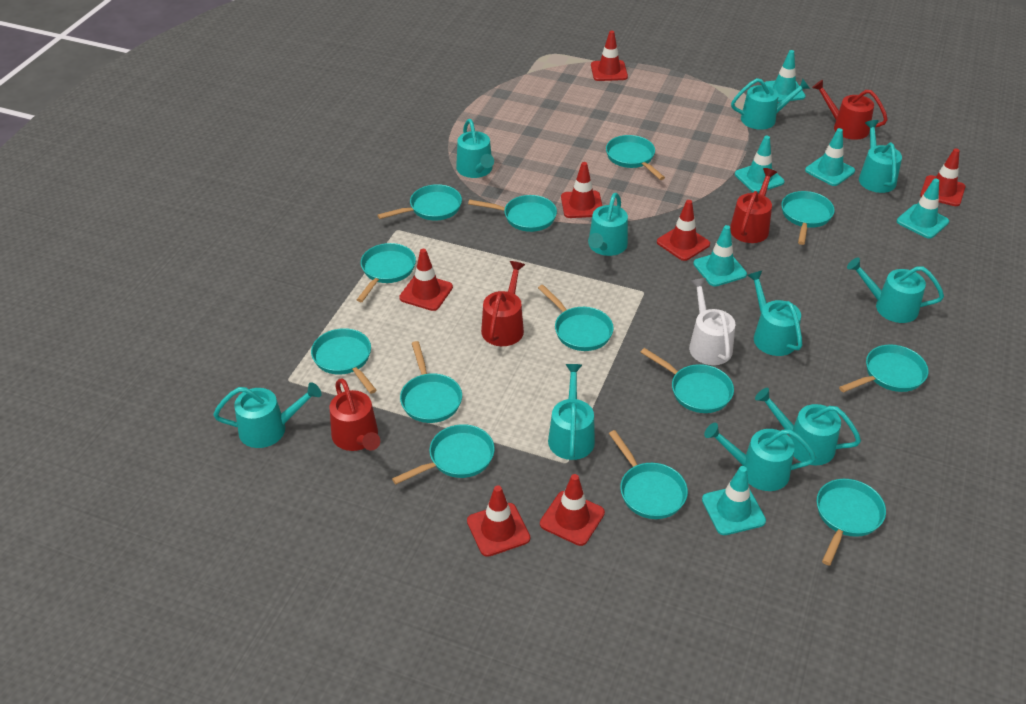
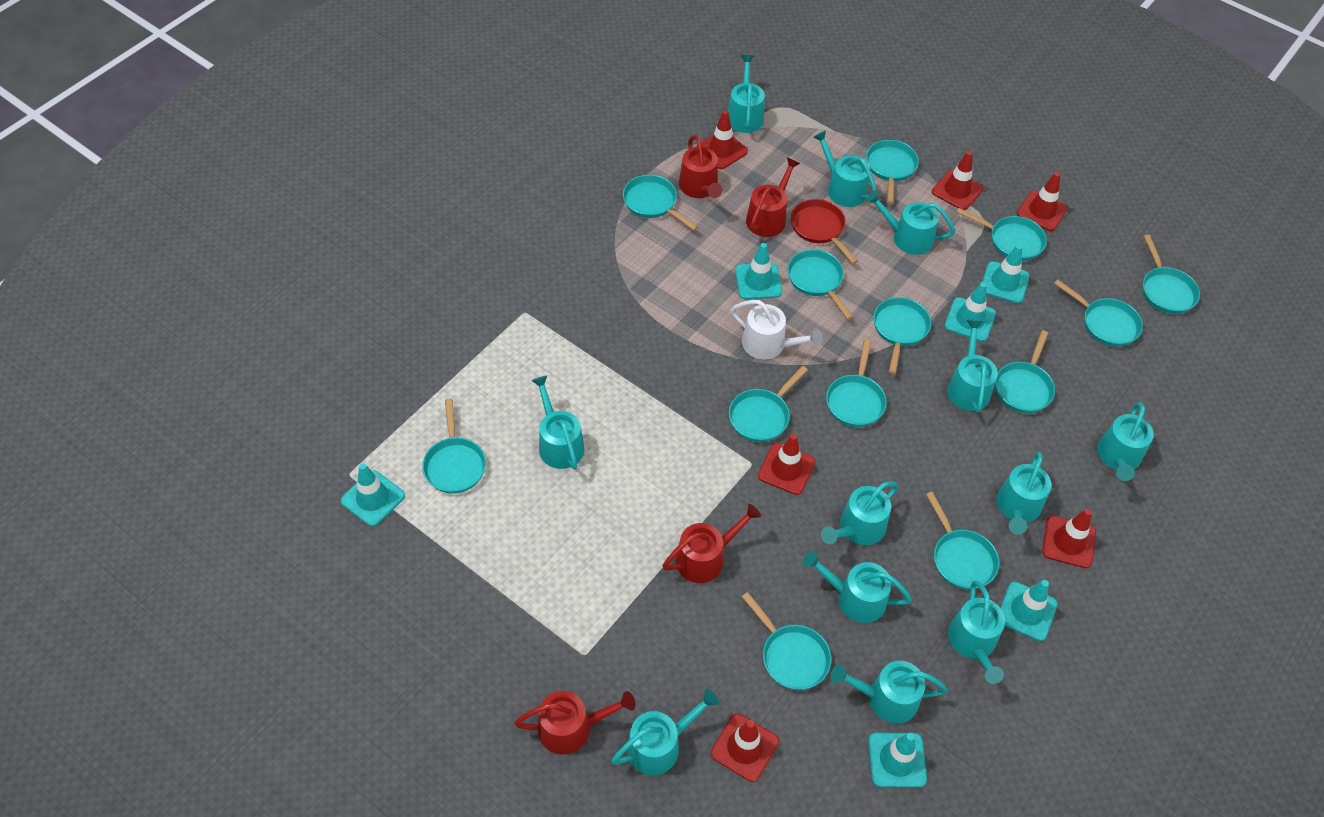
red pan: 0 -> 1
red traffic cone: 7 -> 6
turquoise watering can: 10 -> 12

